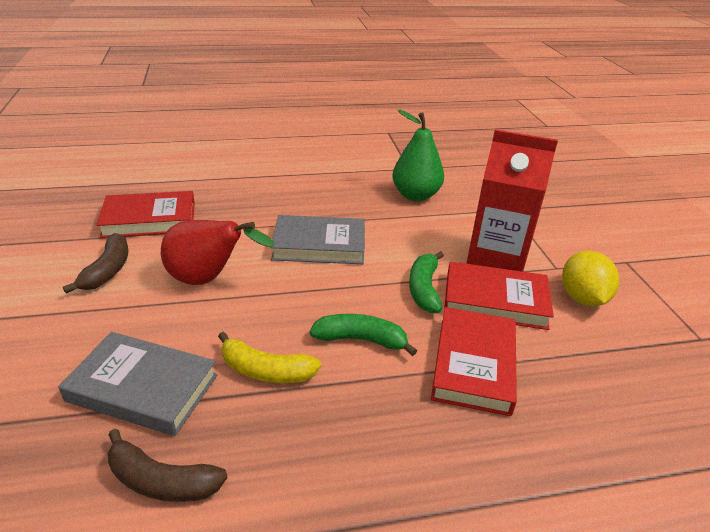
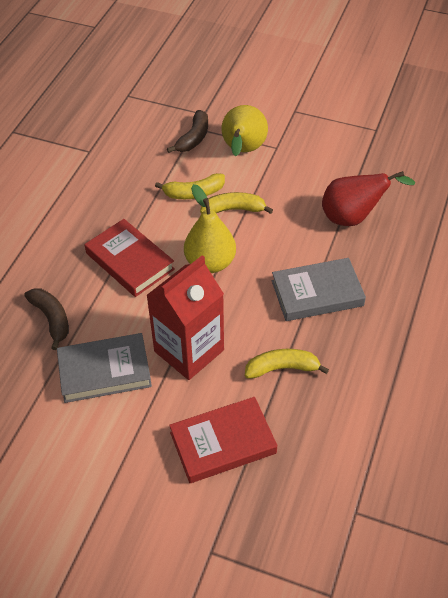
green banana: 2 -> 0
green pear: 1 -> 0
red book: 3 -> 2
yellow banana: 1 -> 3
yellow lemon: 1 -> 0
yellow pear: 0 -> 2

